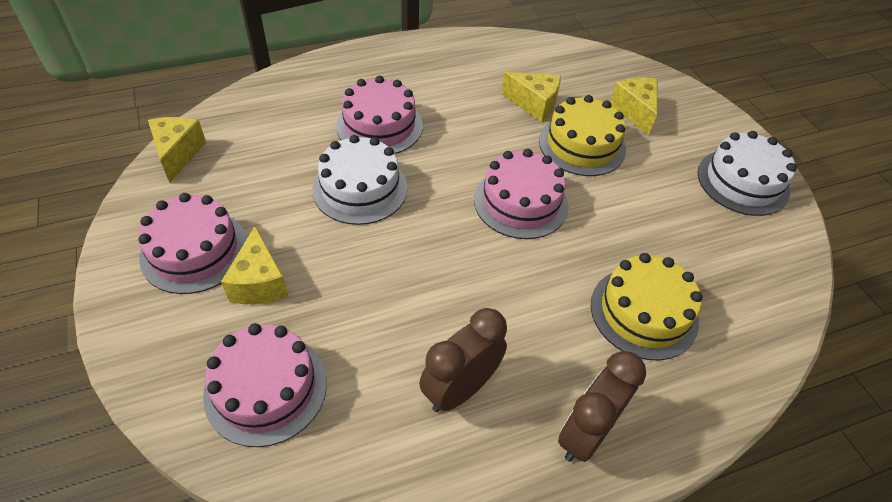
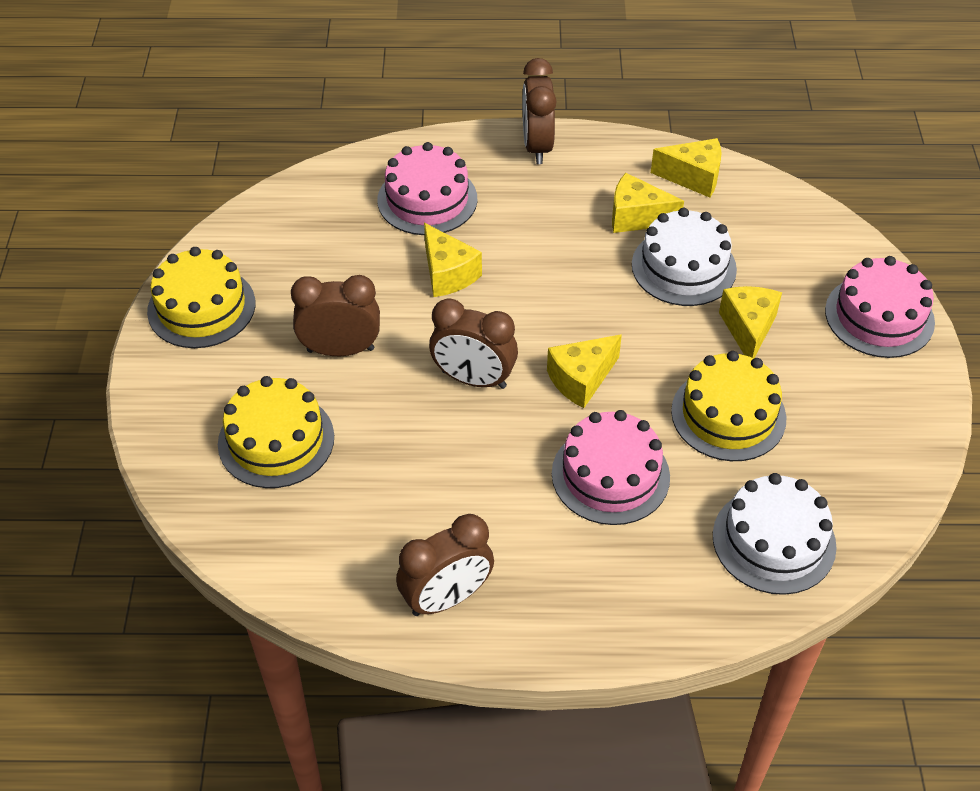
brown clock: 2 -> 4
pink cake: 4 -> 3
yellow cake: 2 -> 3
yellow cheese: 4 -> 5

